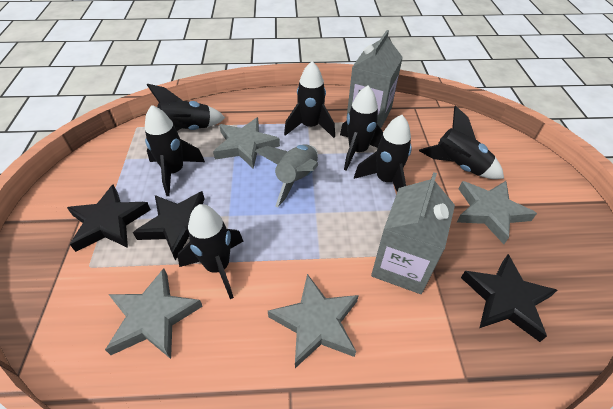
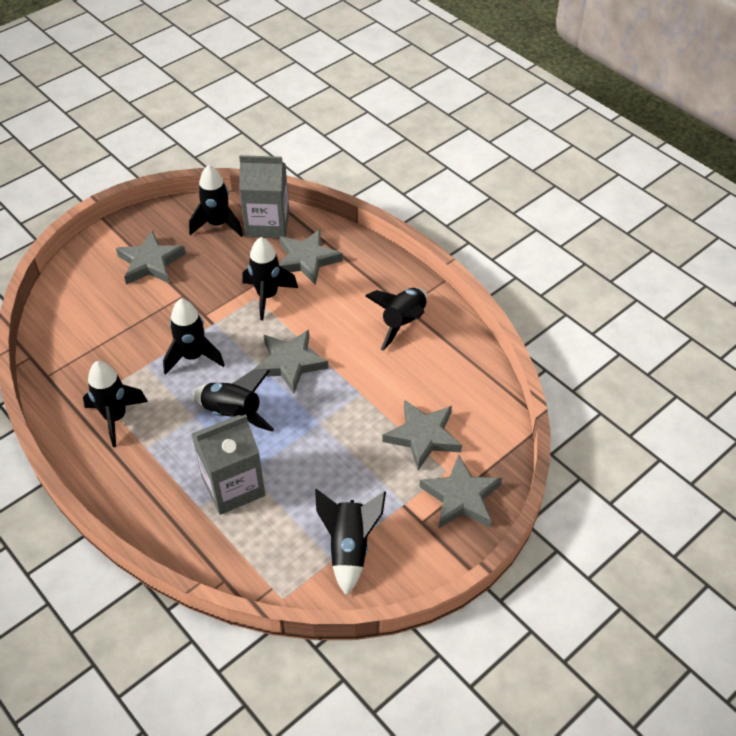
black star: 3 -> 0
grey rocket: 1 -> 0
grey star: 4 -> 5

